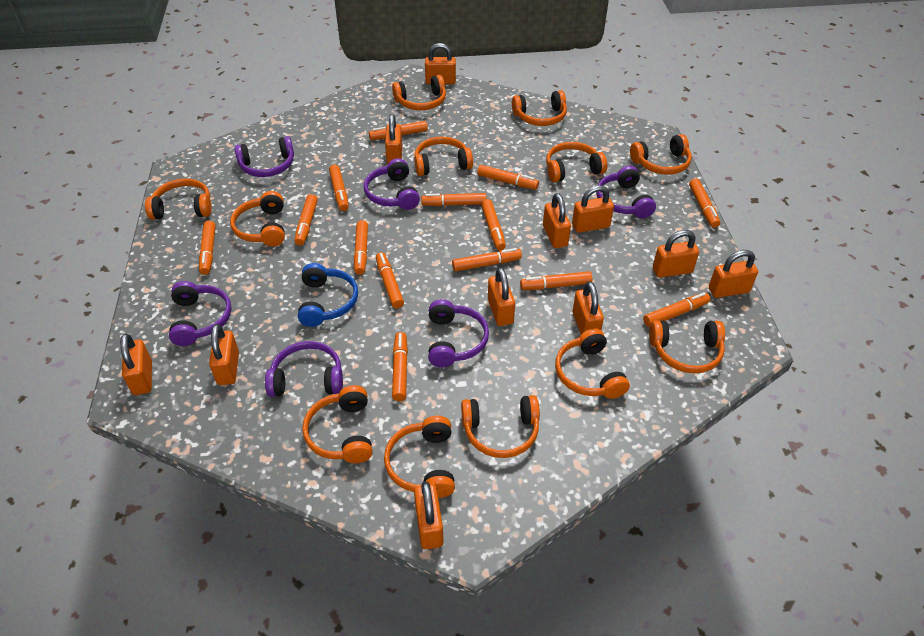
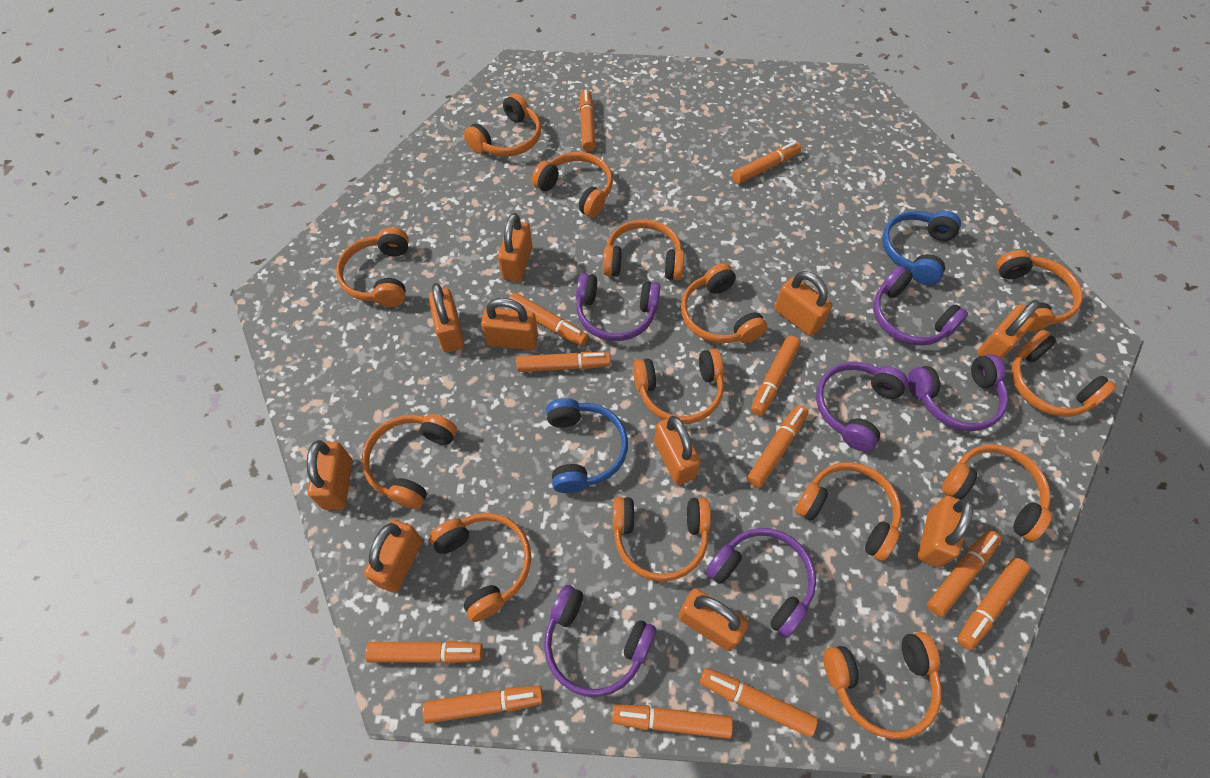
blue headphones: 1 -> 2
orange headphones: 12 -> 14
orange marker: 14 -> 12
orange padlock: 11 -> 10

